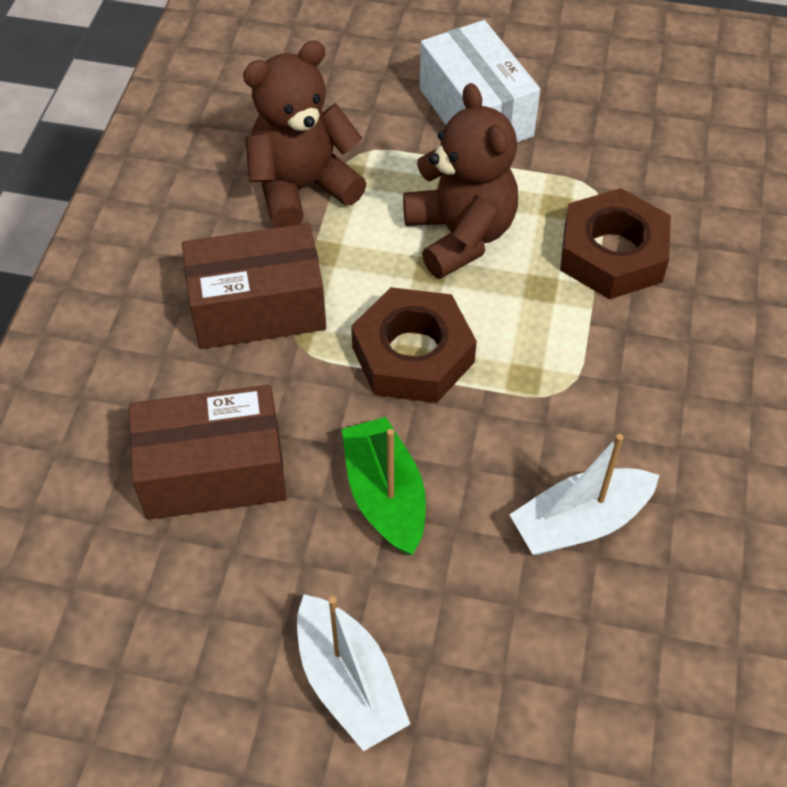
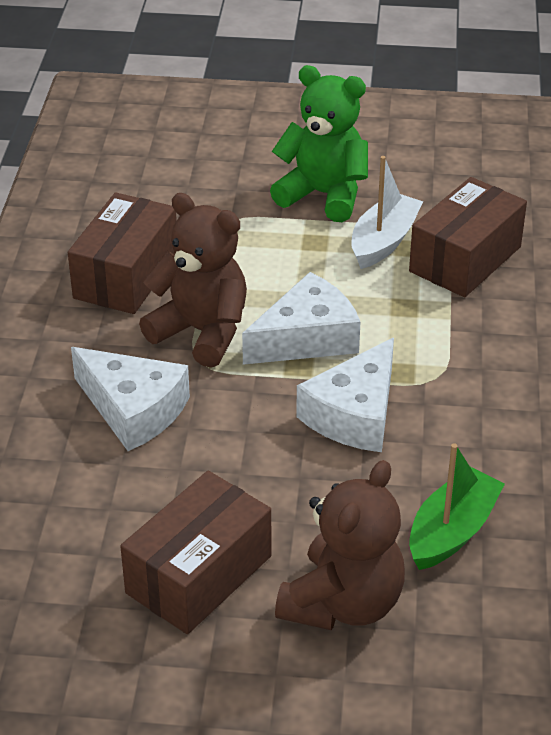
brown box: 2 -> 3
brown nut: 2 -> 0
green teddy bear: 0 -> 1
white boat: 2 -> 1
white box: 1 -> 0
white cheese: 0 -> 3

